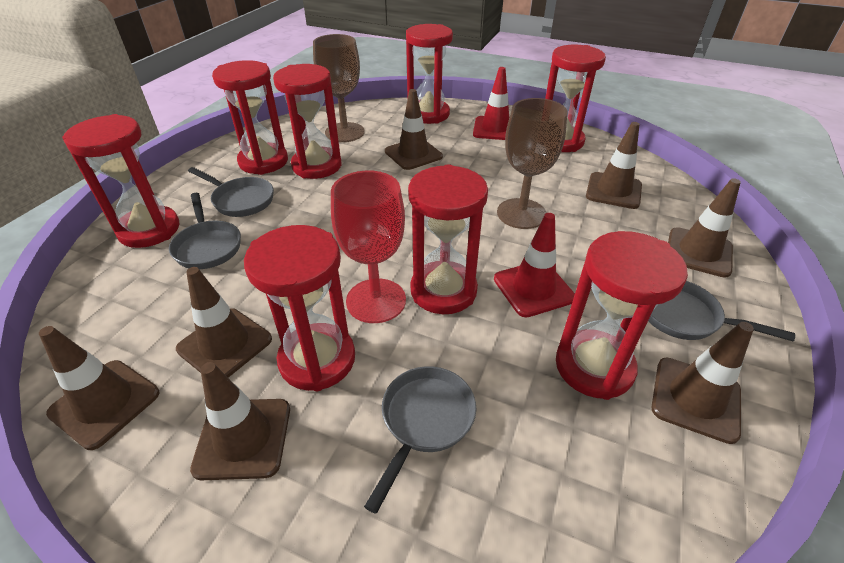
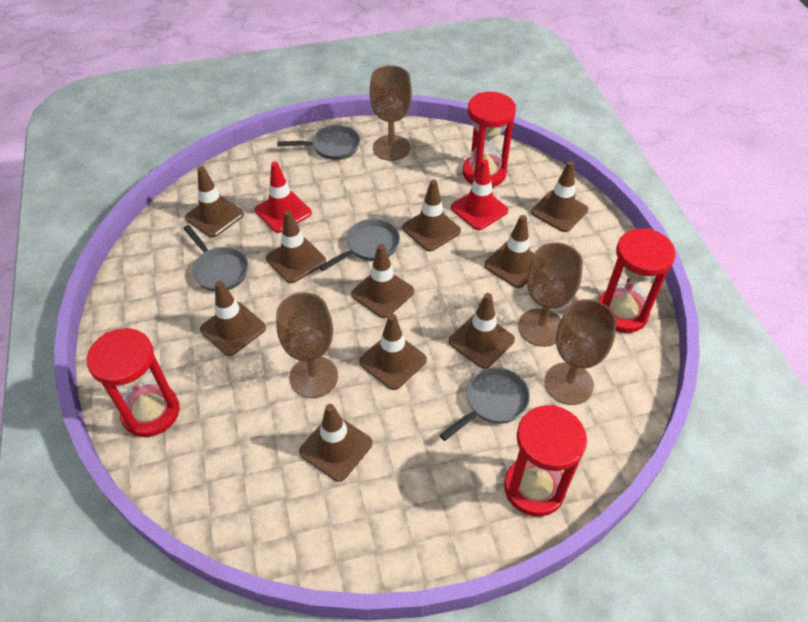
brown goblet: 2 -> 4
brown traffic cone: 7 -> 10
red goblet: 1 -> 0
red hourglass: 8 -> 4

